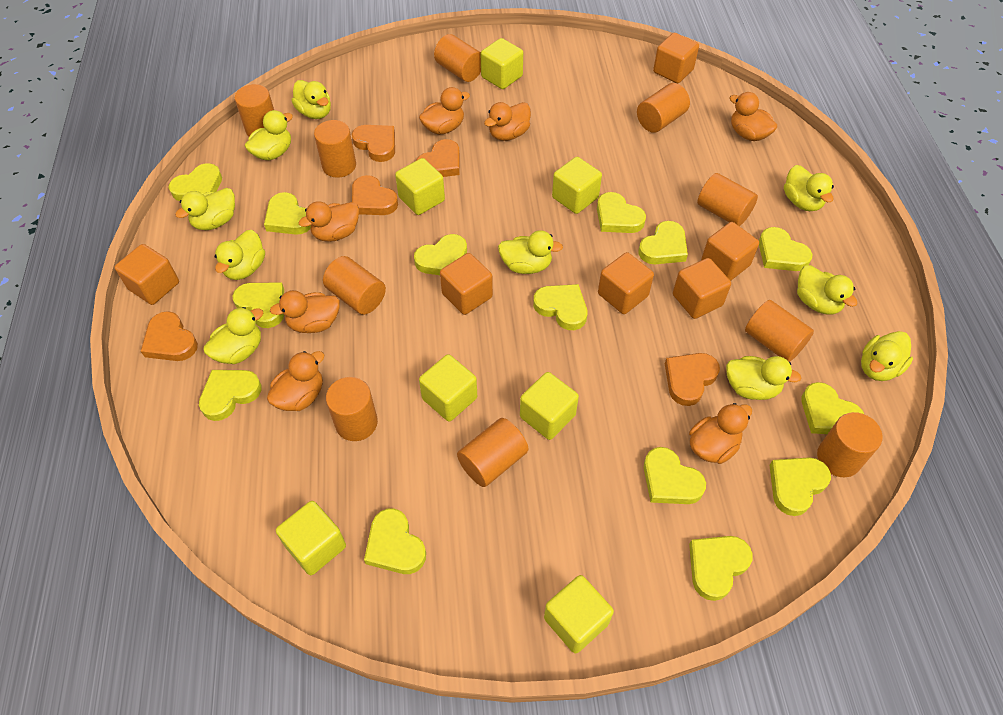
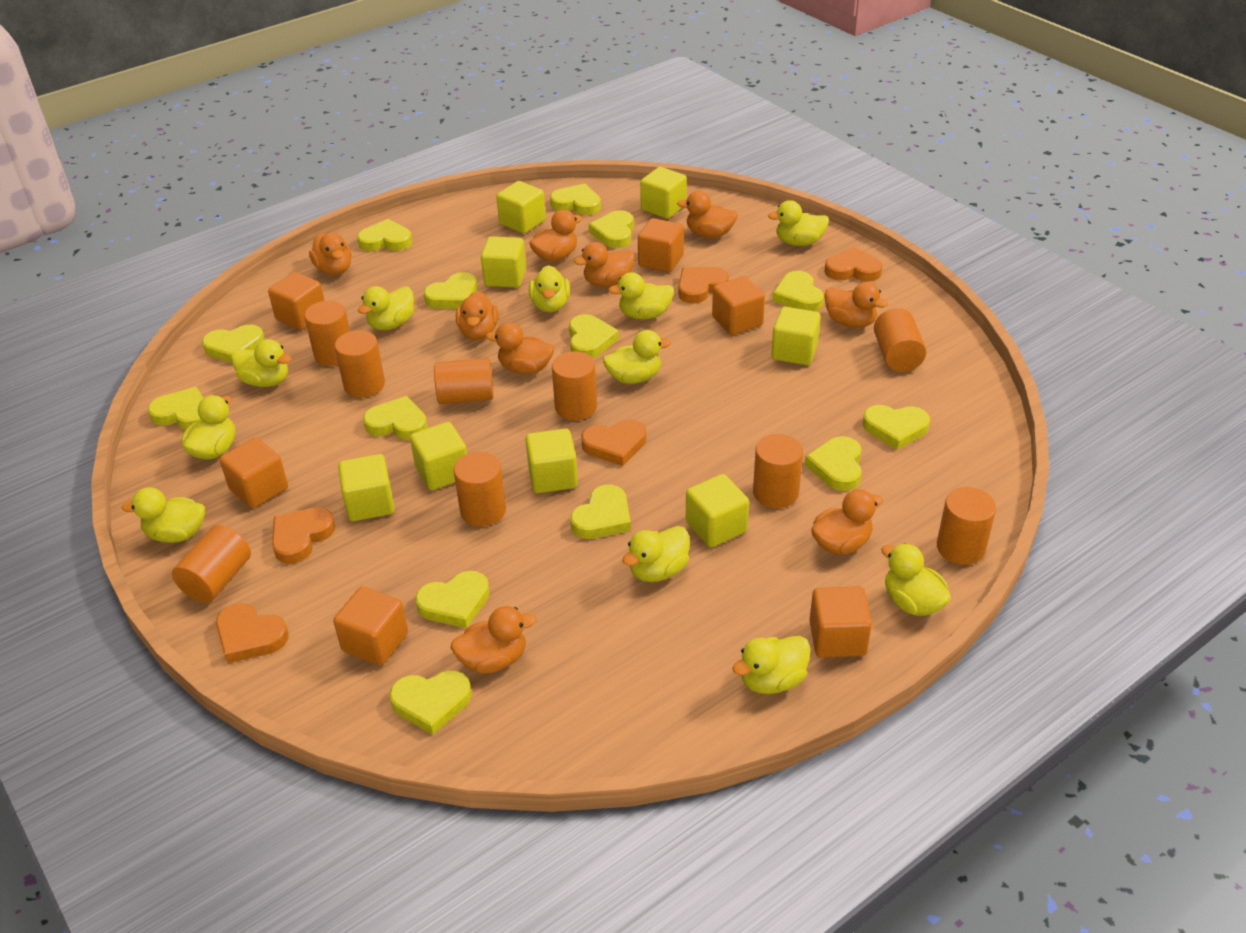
orange cylinder: 10 -> 9
orange duck: 7 -> 9
yellow cube: 7 -> 8
yellow duck: 10 -> 11

